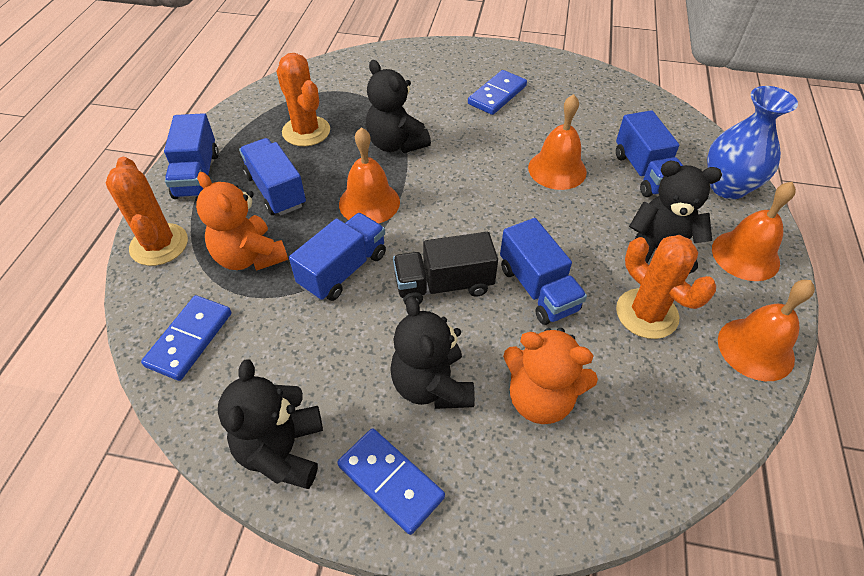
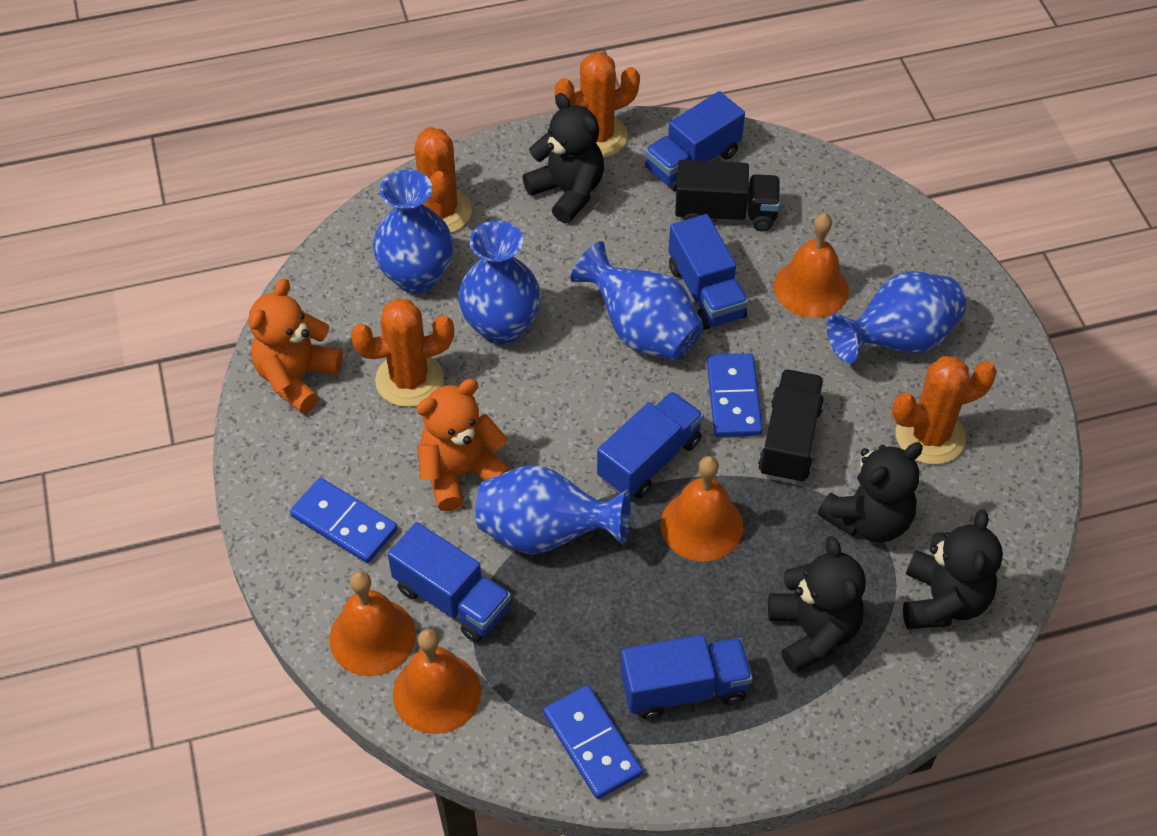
black truck: 1 -> 2
blue vase: 1 -> 5
orange cactus: 3 -> 4

